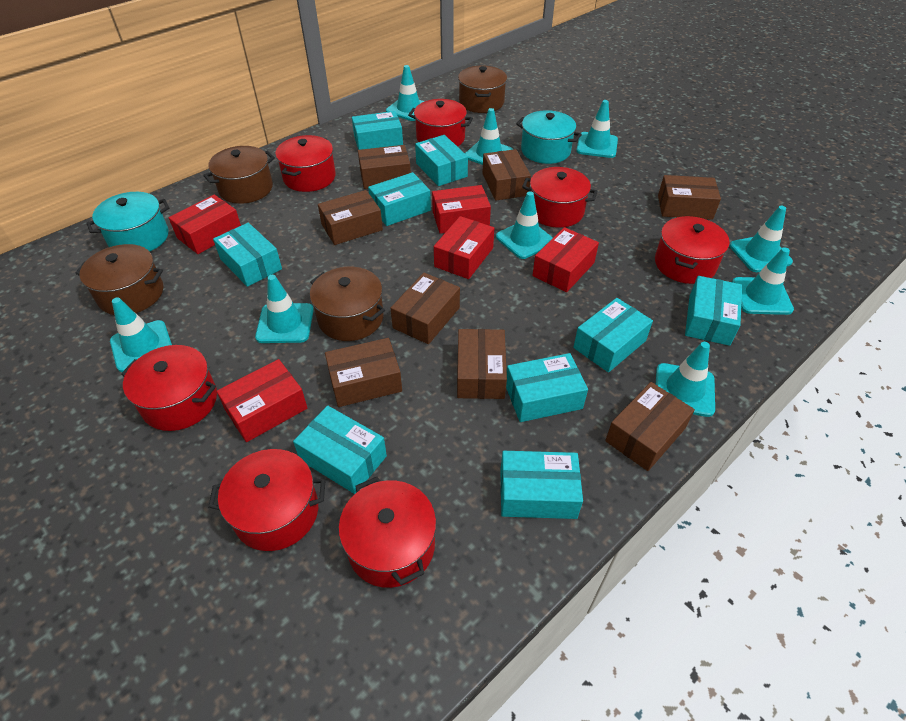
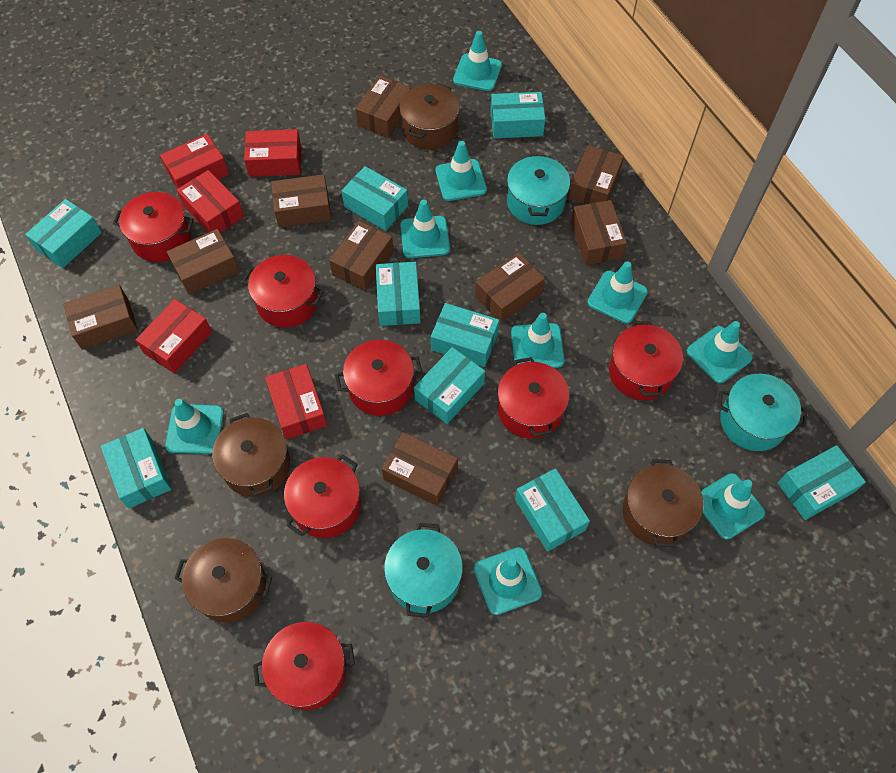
brown box: 8 -> 9
turquoise pot: 2 -> 3

